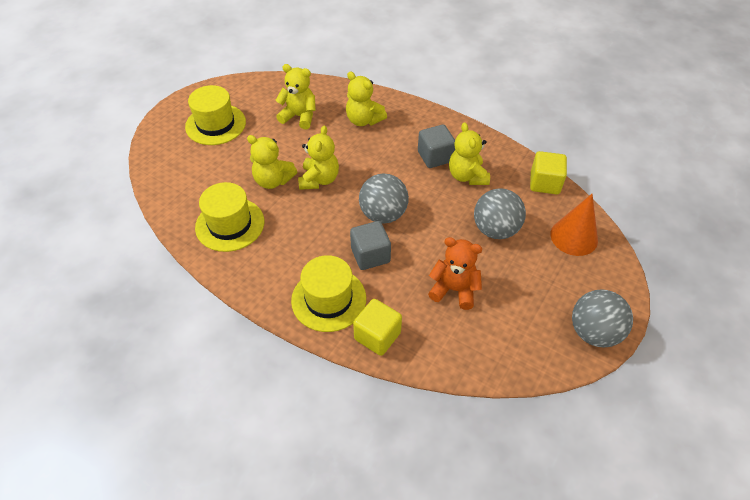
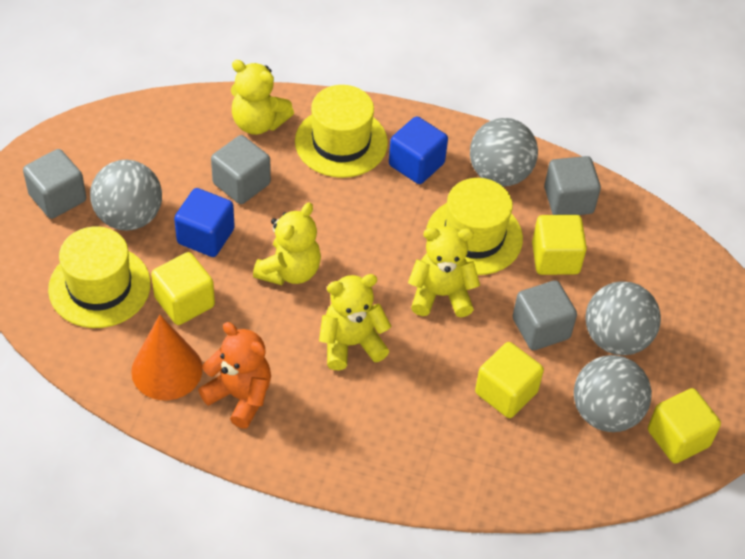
blue cube: 0 -> 2
grey ball: 3 -> 4
grey cube: 2 -> 4
yellow cube: 2 -> 4
yellow teddy bear: 5 -> 4

